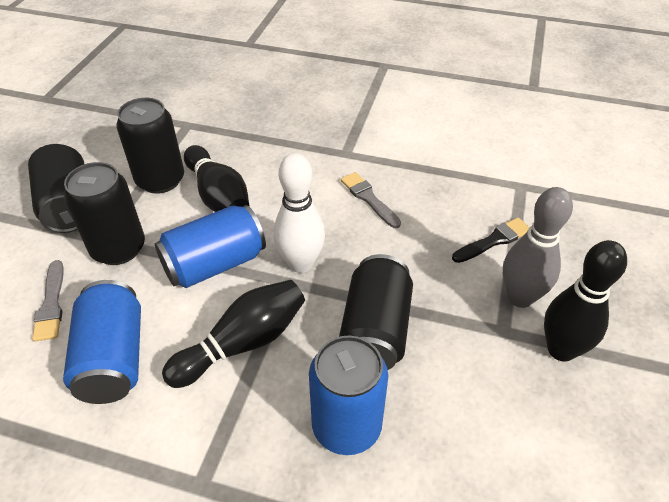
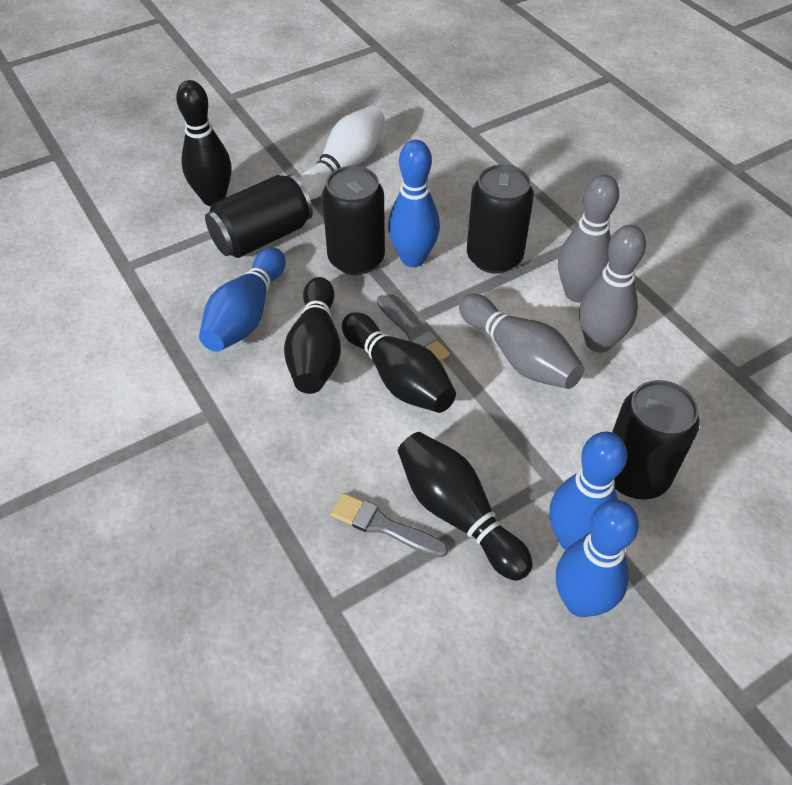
black bowling pin: 3 -> 4
black brush: 1 -> 0
blue bowling pin: 0 -> 4
blue can: 3 -> 0
grey bowling pin: 1 -> 3

